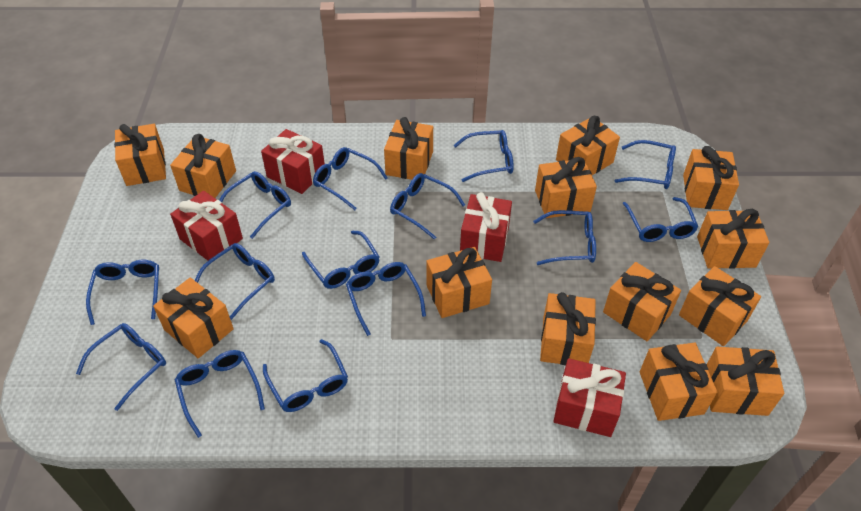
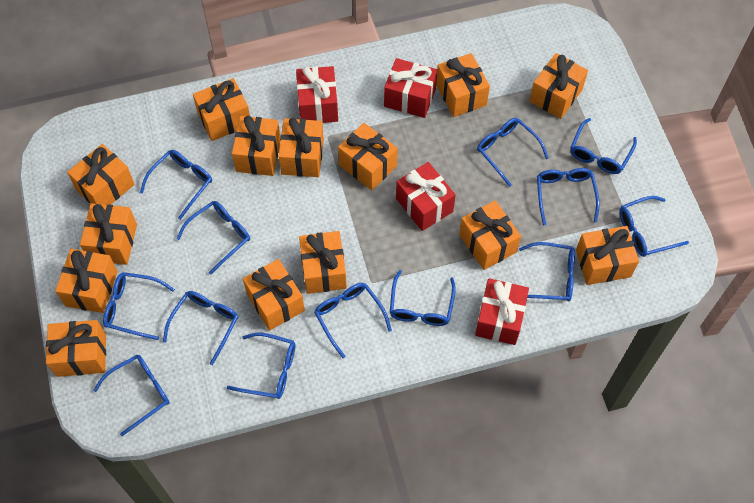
blue glasses: 14 -> 13

